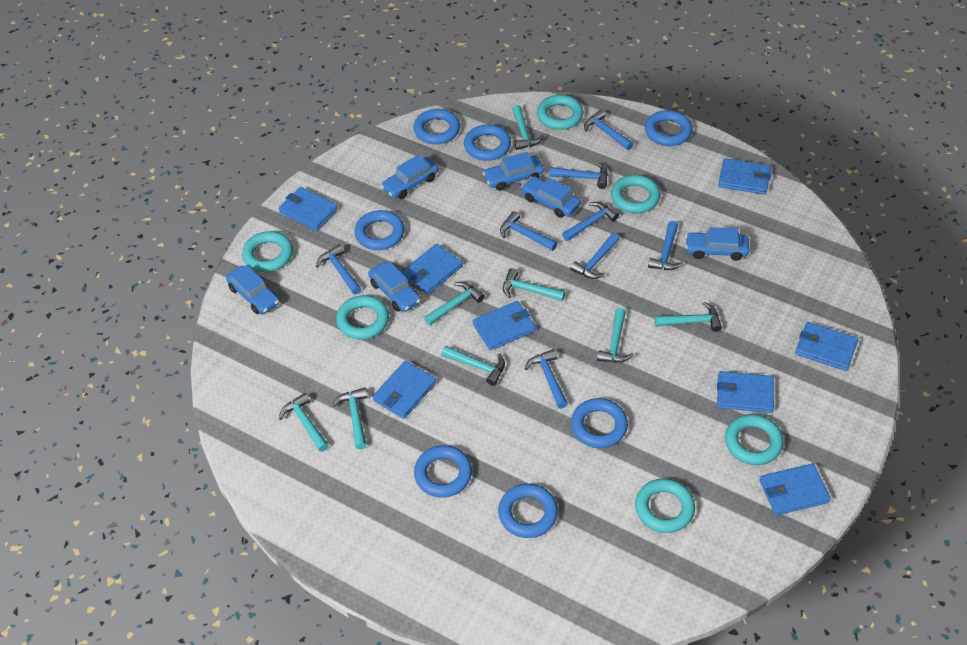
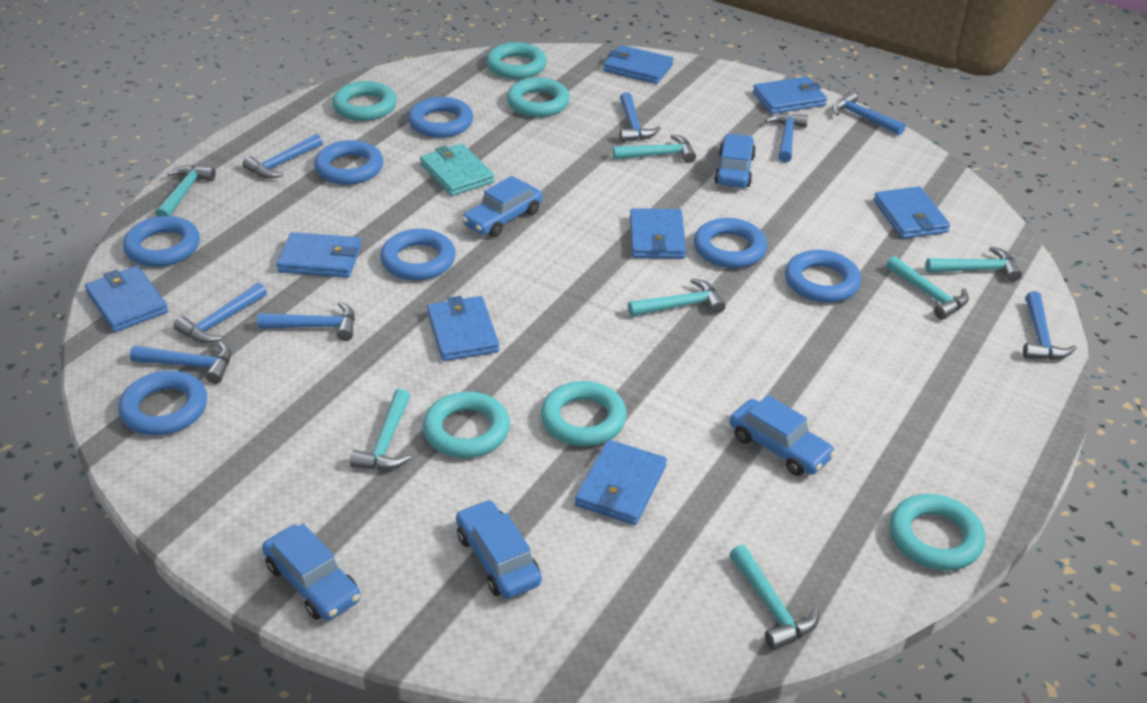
blue car: 6 -> 5
turquoise hammer: 8 -> 7
turquoise wallet: 0 -> 1

